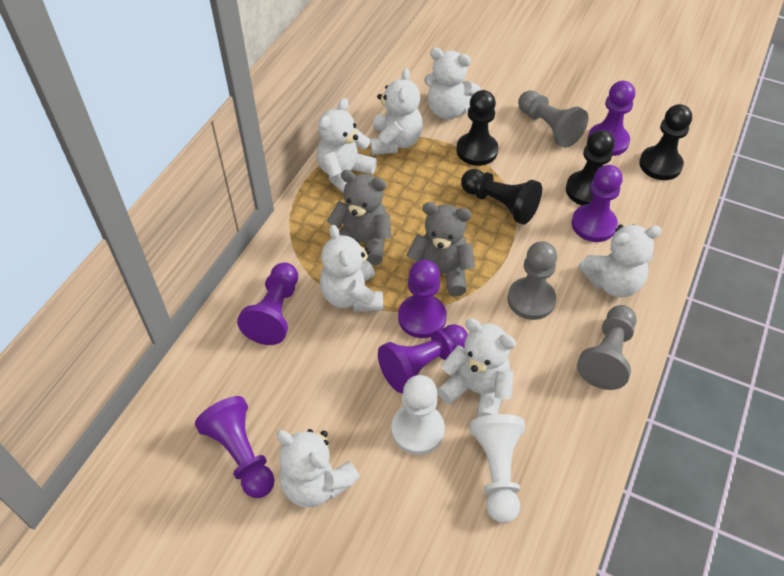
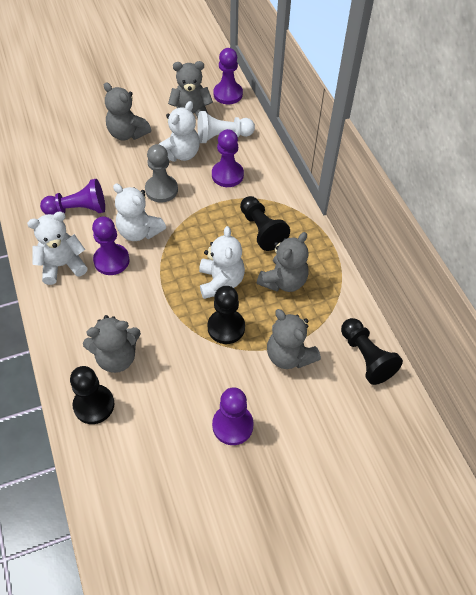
grey pawn: 3 -> 1
grey teddy bear: 2 -> 5
purple pawn: 6 -> 5
white pawn: 2 -> 1
white teddy bear: 7 -> 4

